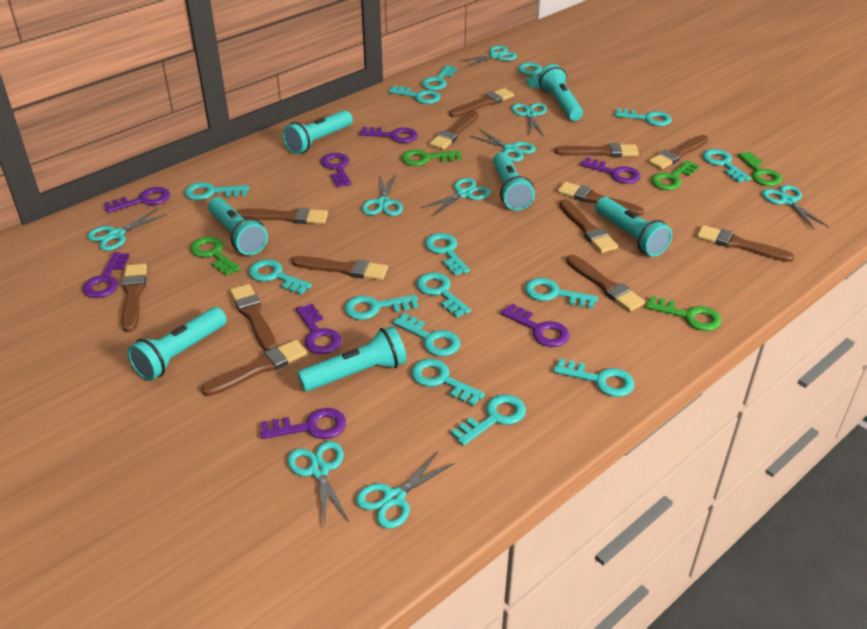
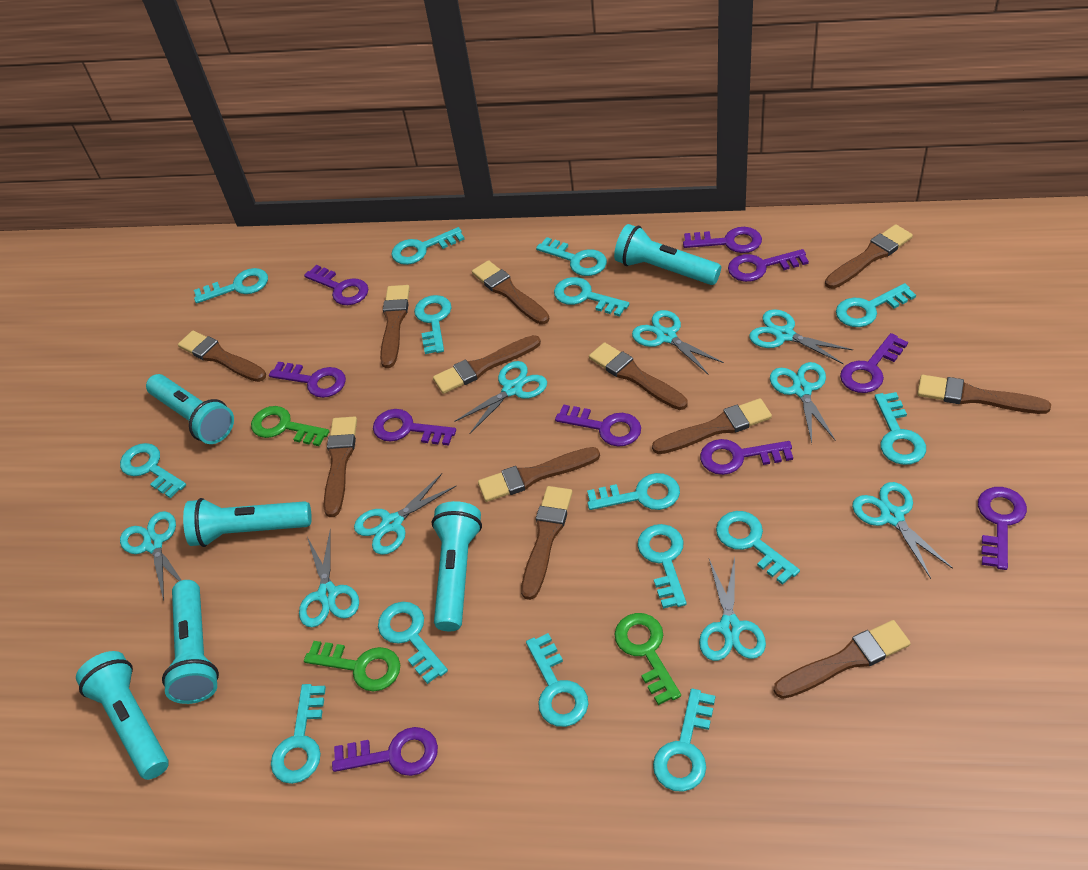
brown brush: 13 -> 12
green key: 5 -> 3
purple key: 8 -> 10
turquoise flashlight: 7 -> 6

